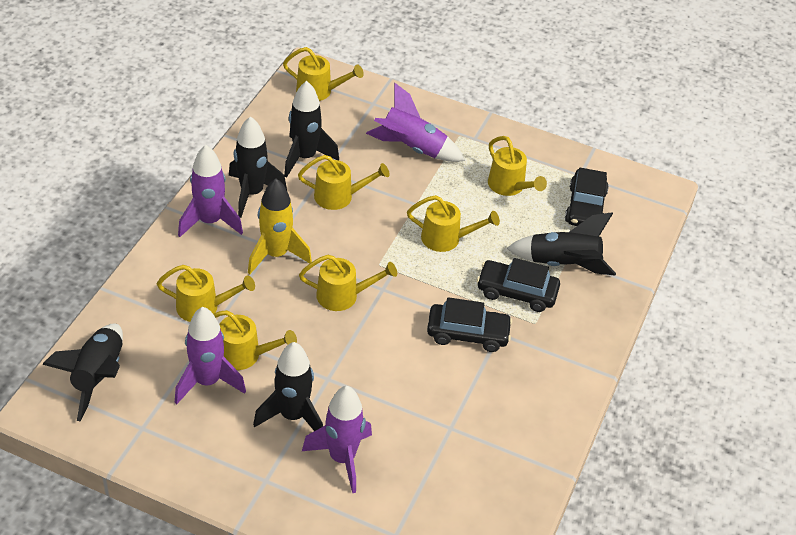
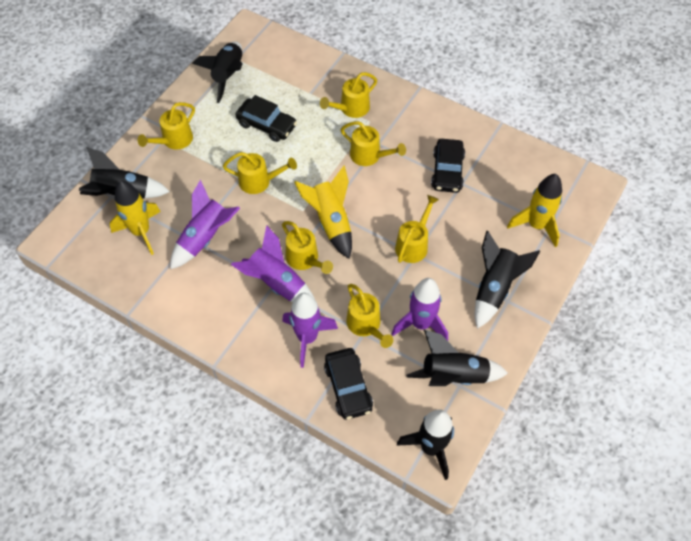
yellow rocket: 1 -> 3

